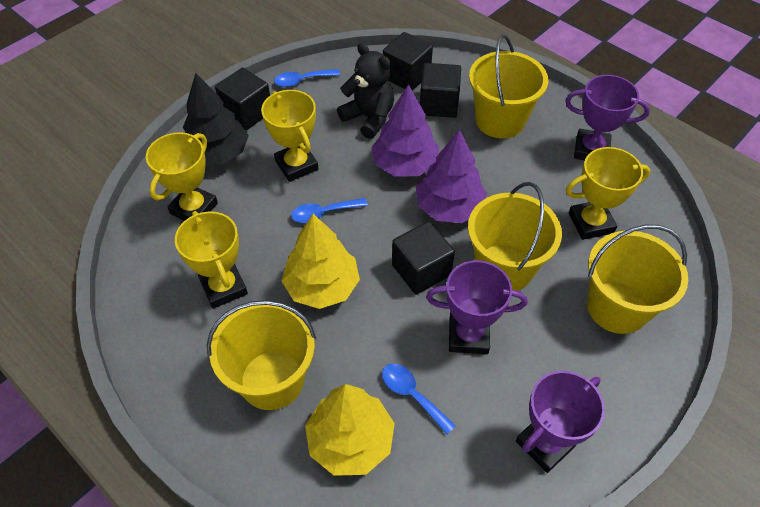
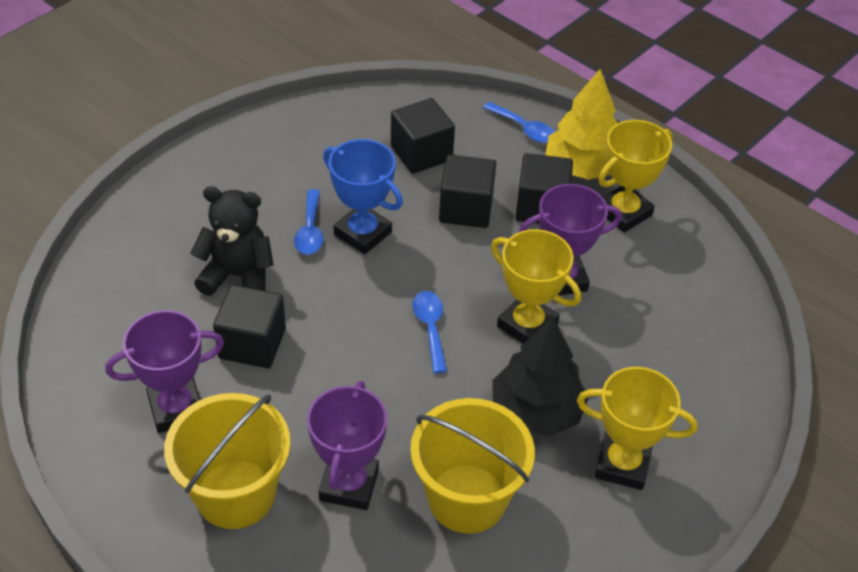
blue trophy: 0 -> 1
purple tree: 2 -> 0
yellow bucket: 4 -> 2
yellow tree: 2 -> 1
yellow trophy: 4 -> 3

